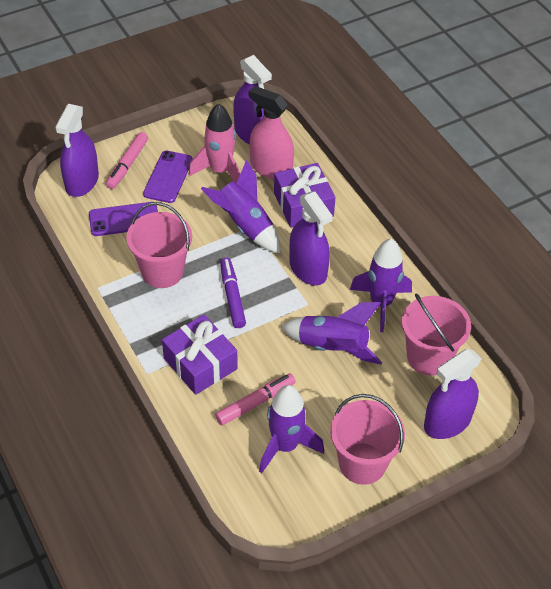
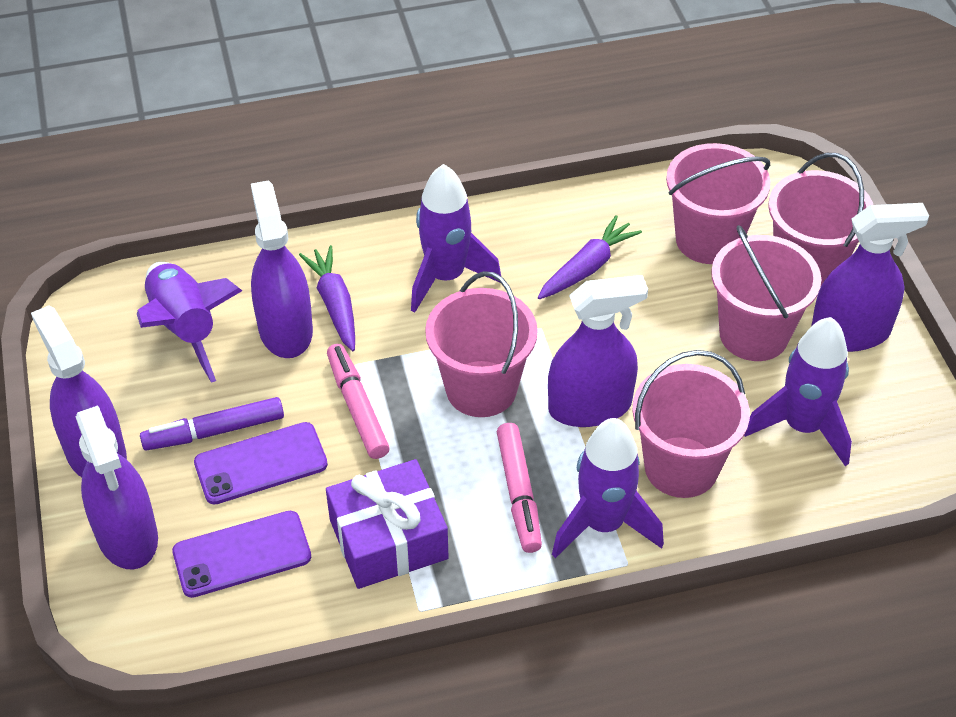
pink bucket: 3 -> 5
pink rocket: 1 -> 0
pink spray bottle: 1 -> 0
purple carrot: 0 -> 2
purple gift: 2 -> 1
purple spray bottle: 4 -> 5

